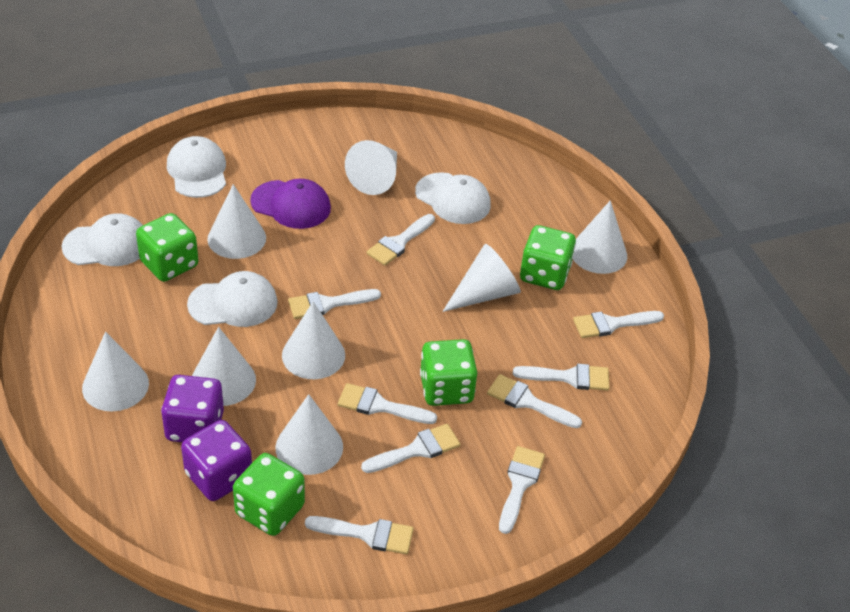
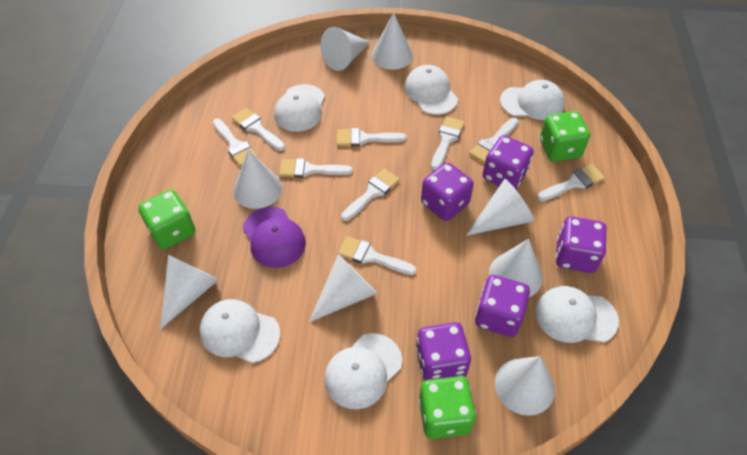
green dice: 4 -> 3
purple dice: 2 -> 5
white cap: 4 -> 6

